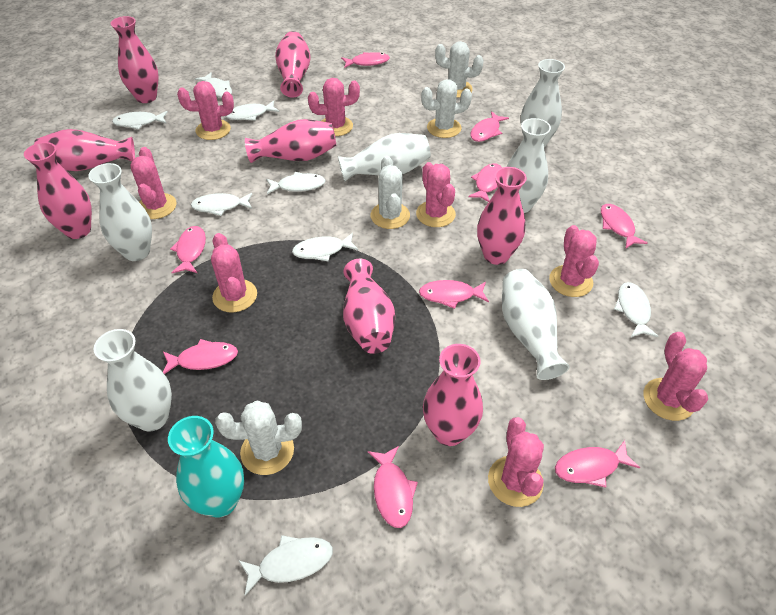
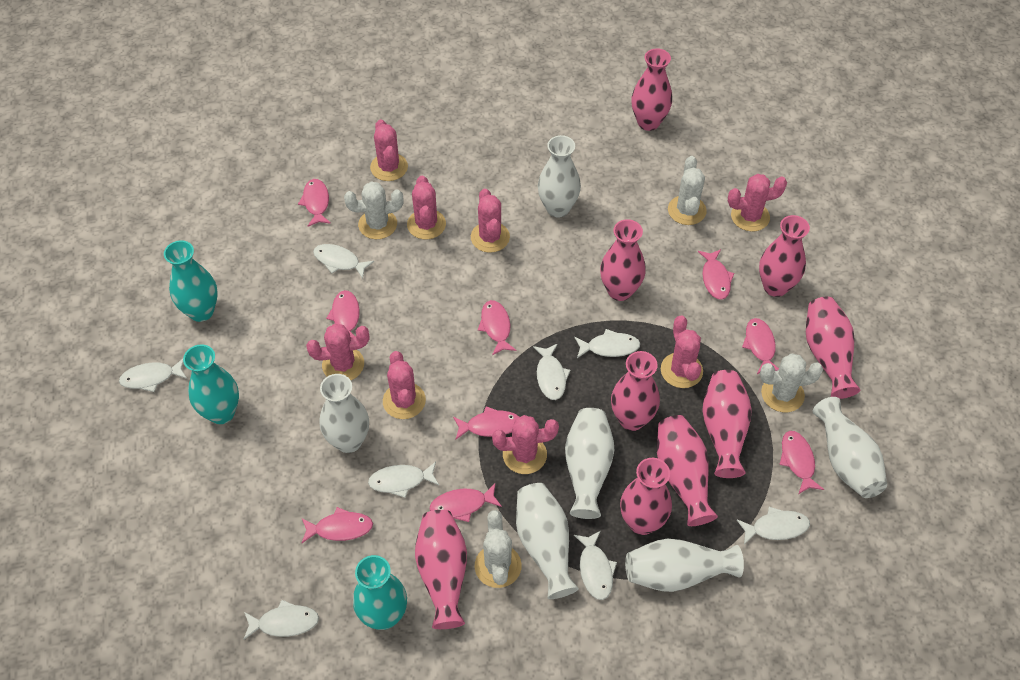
pink vase: 8 -> 9
turquoise vase: 1 -> 3

